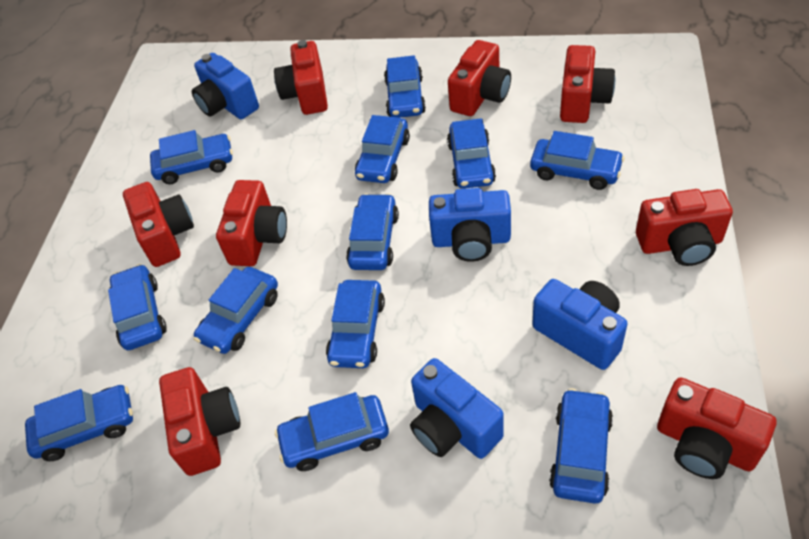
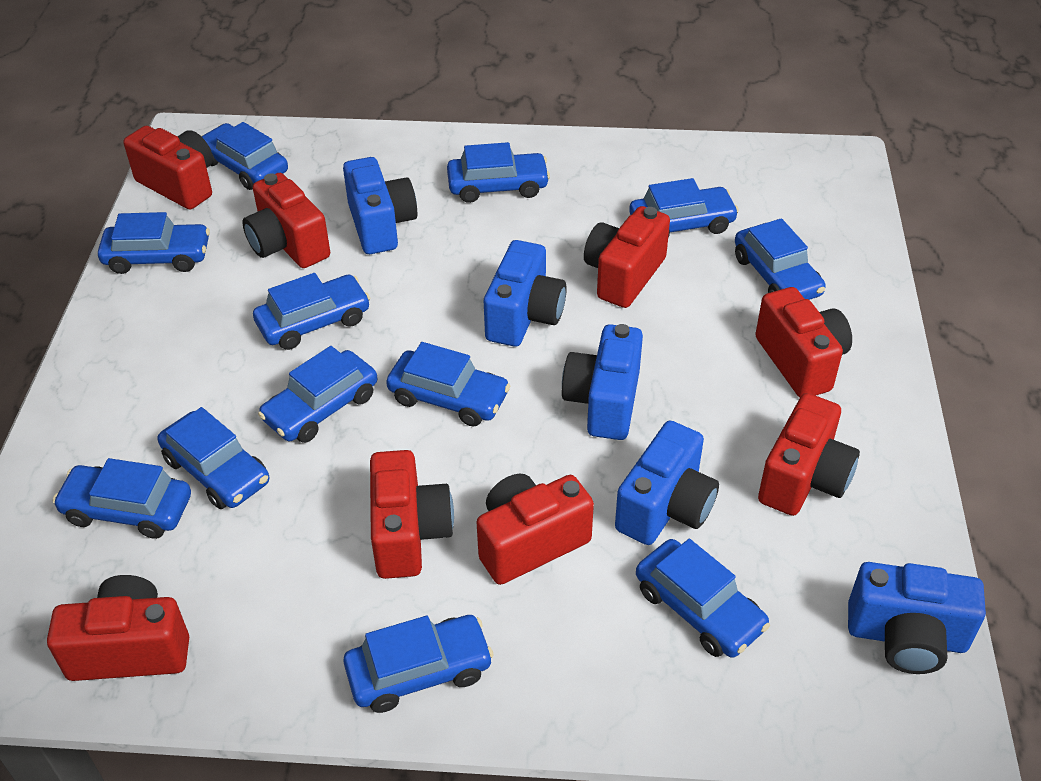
blue camera: 4 -> 5

